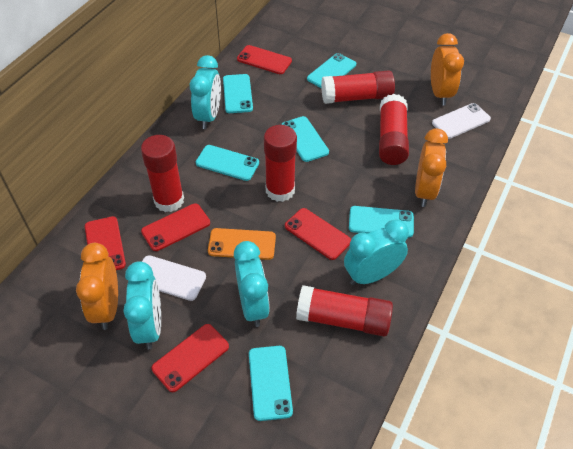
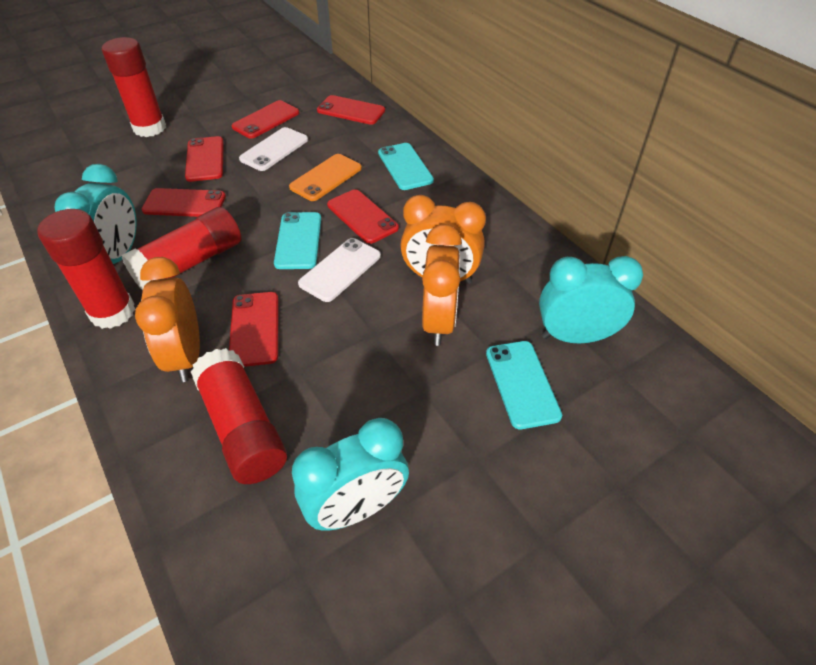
red glue stick: 5 -> 4
red phone: 5 -> 6
turquoise clock: 4 -> 3
turquoise phone: 6 -> 3

